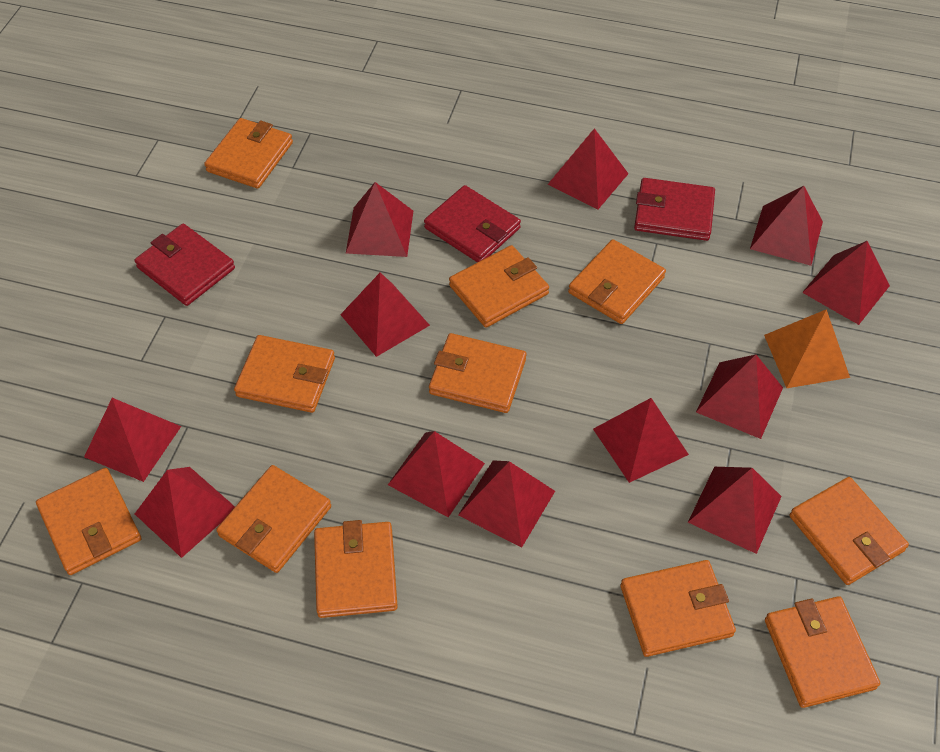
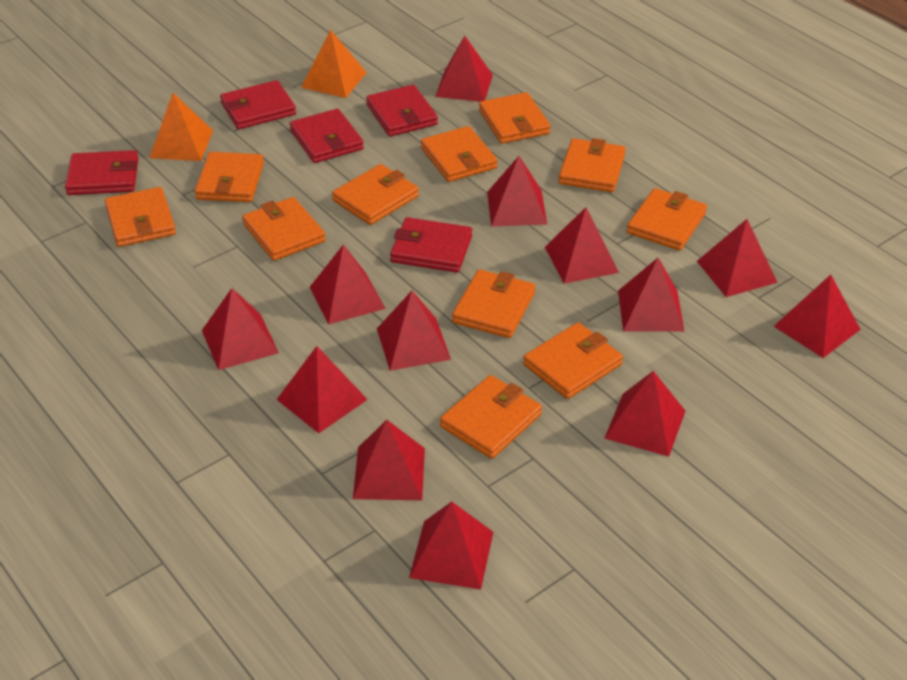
orange pyramid: 1 -> 2
red pyramid: 12 -> 13
red wallet: 3 -> 5

